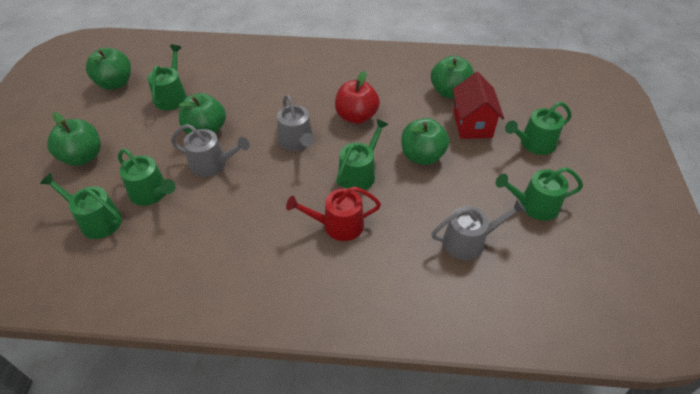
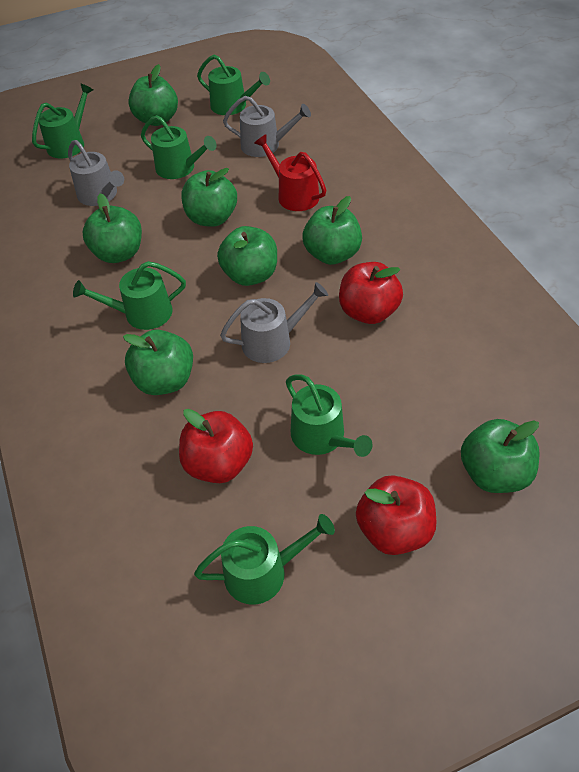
green apple: 5 -> 7
red apple: 1 -> 3
red house: 1 -> 0

